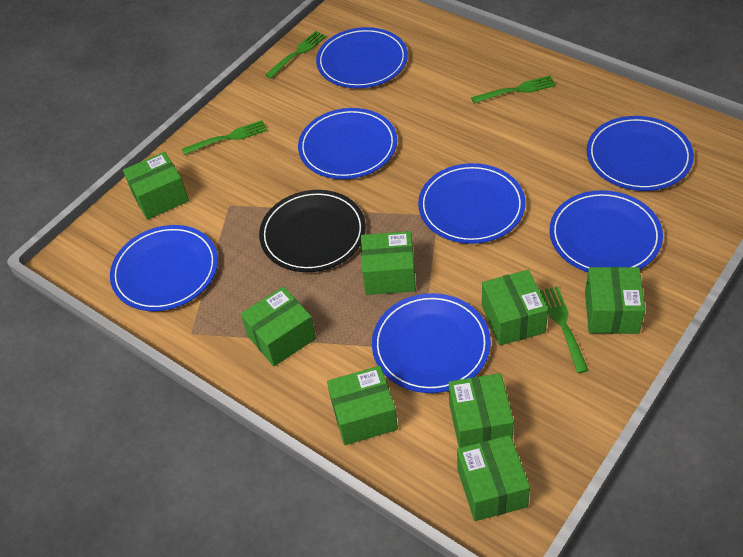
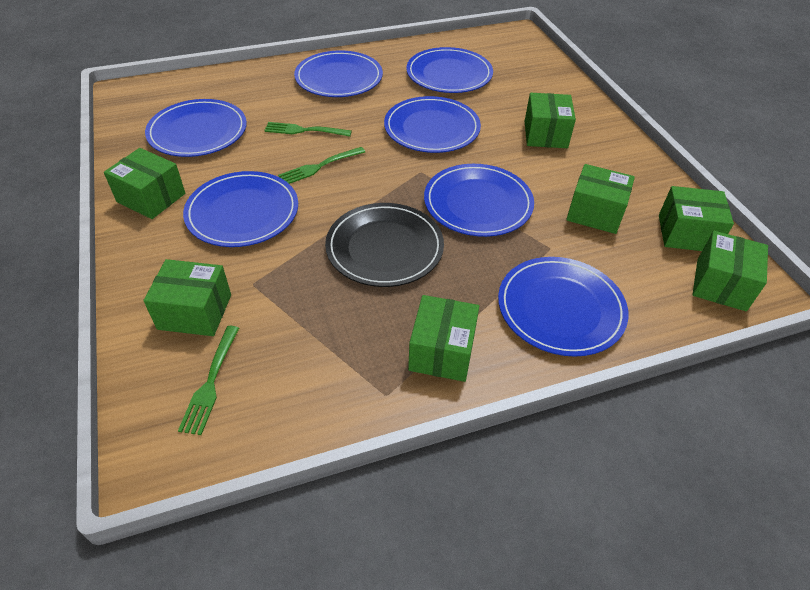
green box: 8 -> 7
green fork: 4 -> 3

